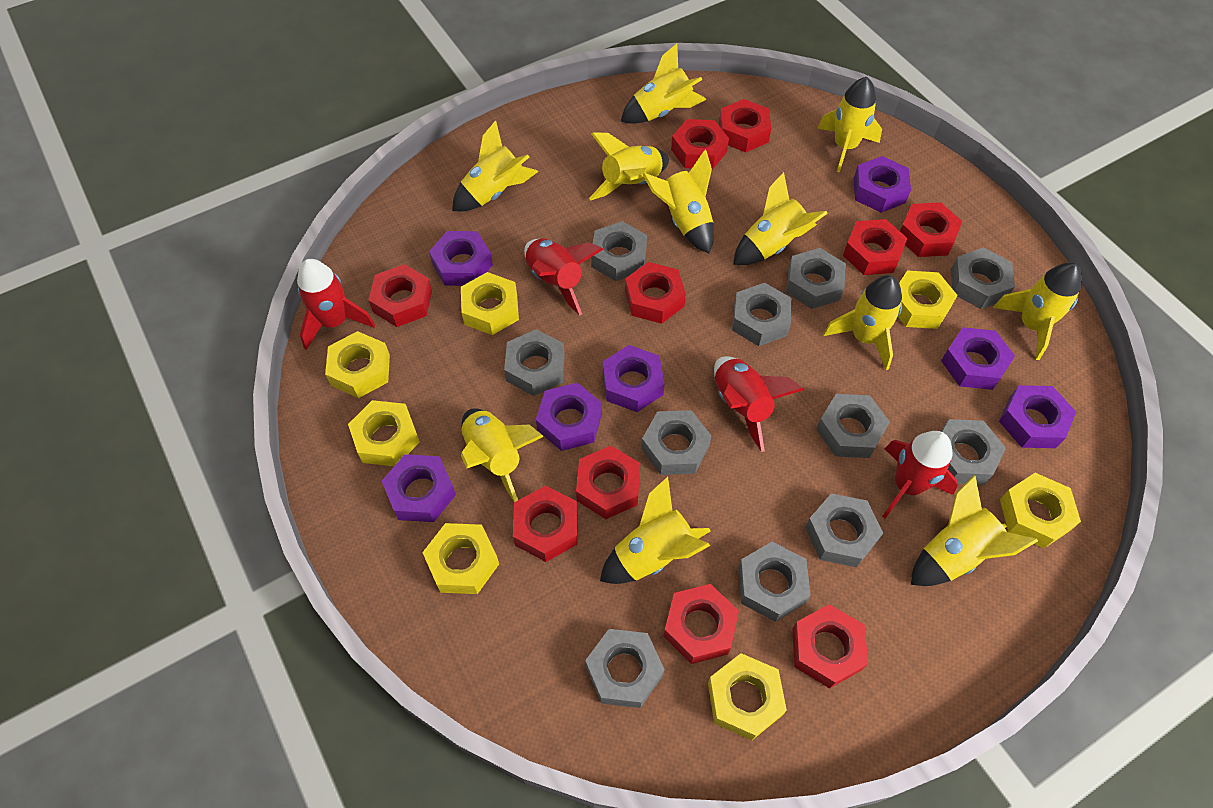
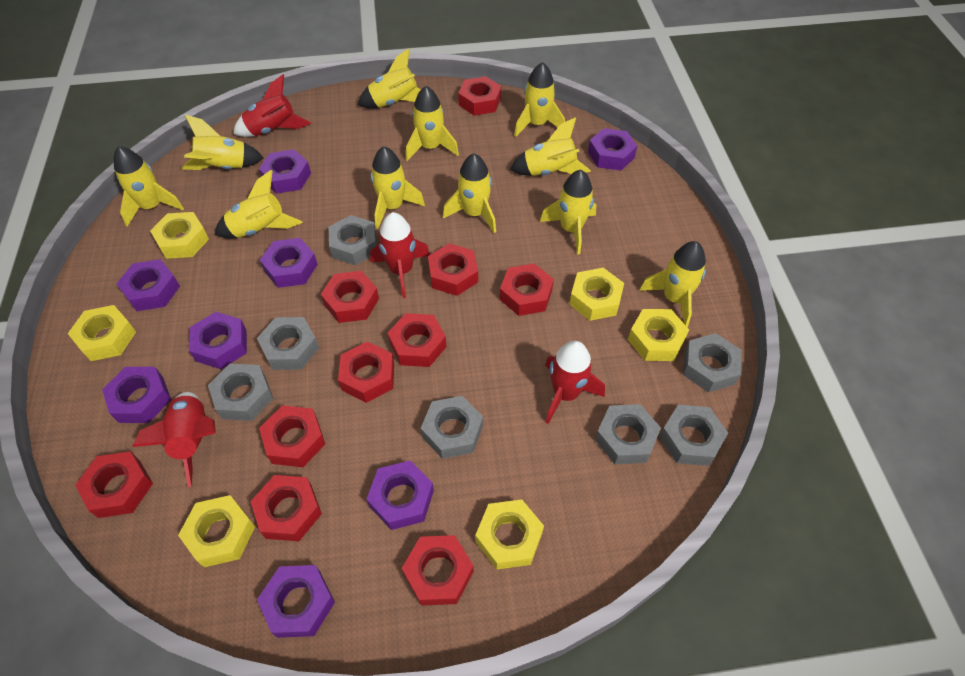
grey nut: 11 -> 7
purple nut: 7 -> 8
yellow nut: 7 -> 6

